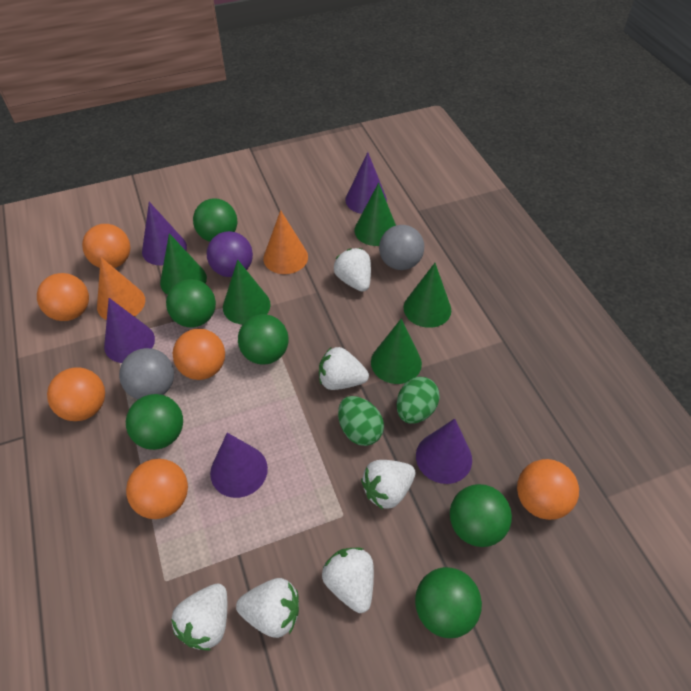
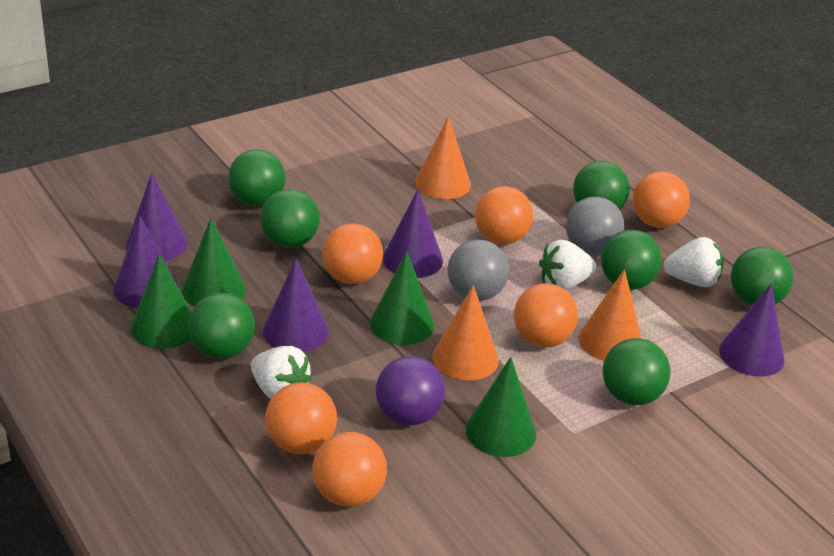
green ball: 6 -> 7
green cone: 5 -> 4
green egg: 2 -> 0
orange cone: 2 -> 3
white strawberry: 6 -> 3

